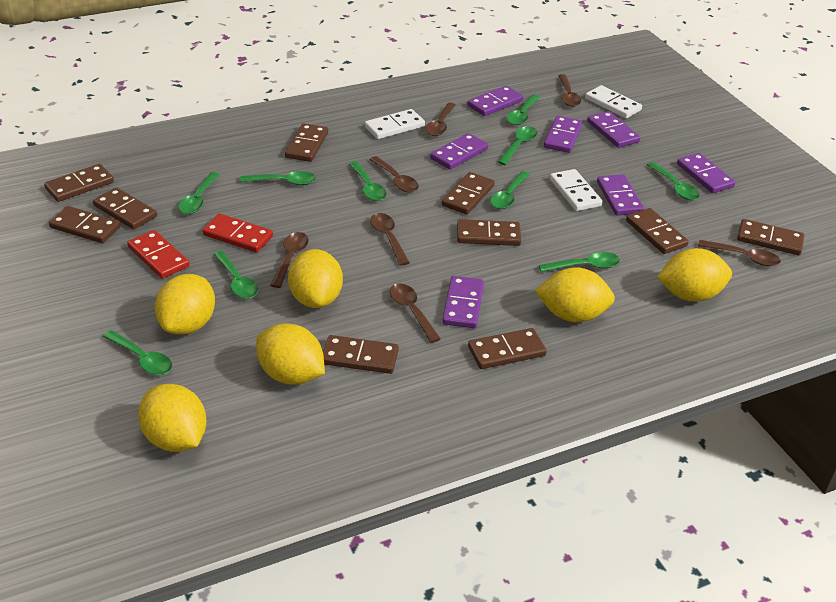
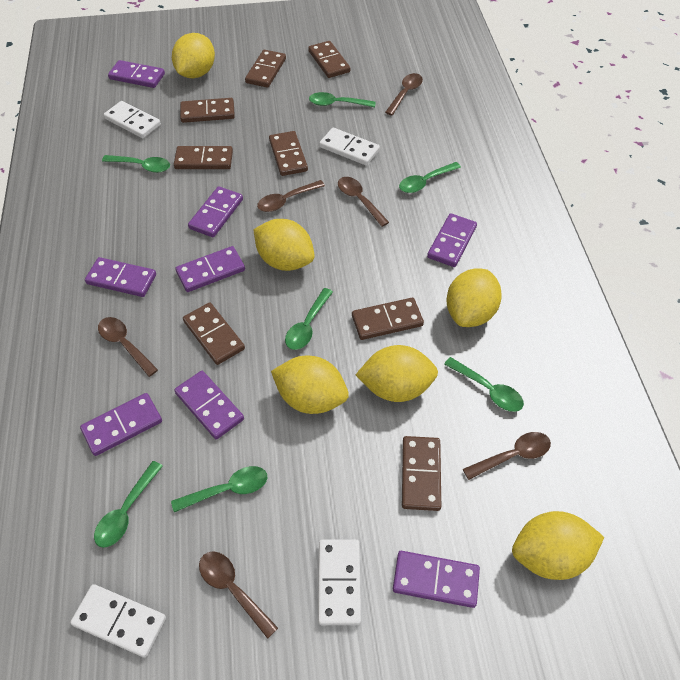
brown domino: 10 -> 8
brown spoon: 7 -> 6
green spoon: 10 -> 7
purple domino: 7 -> 8
red domino: 2 -> 0
white domino: 3 -> 4

